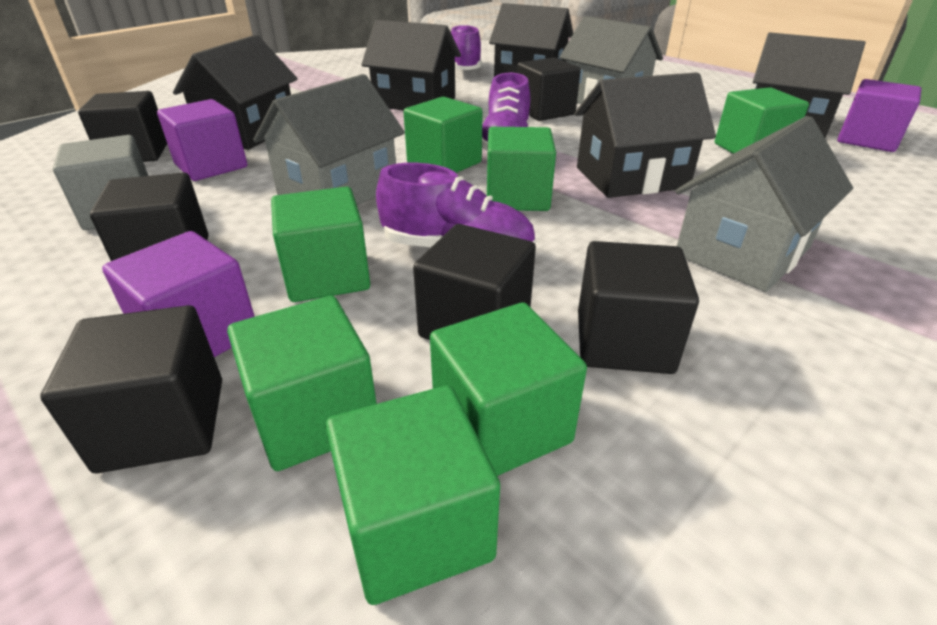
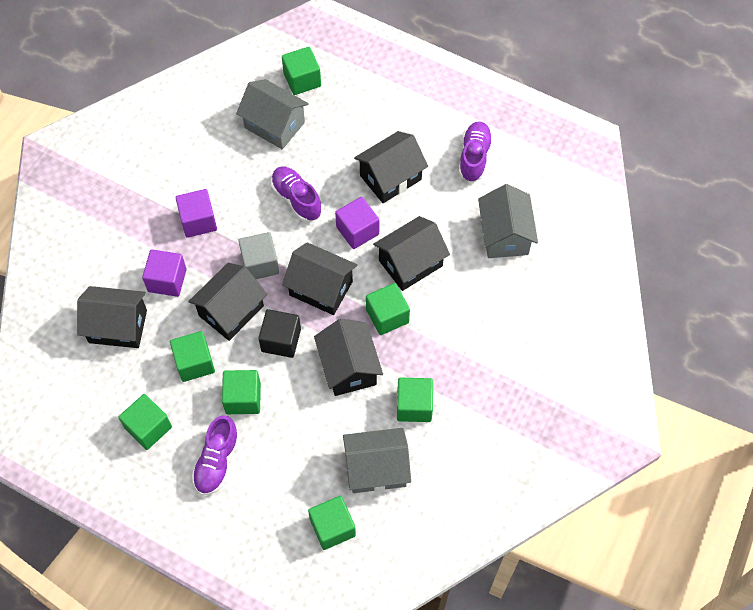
black cube: 6 -> 1
black house: 5 -> 6

